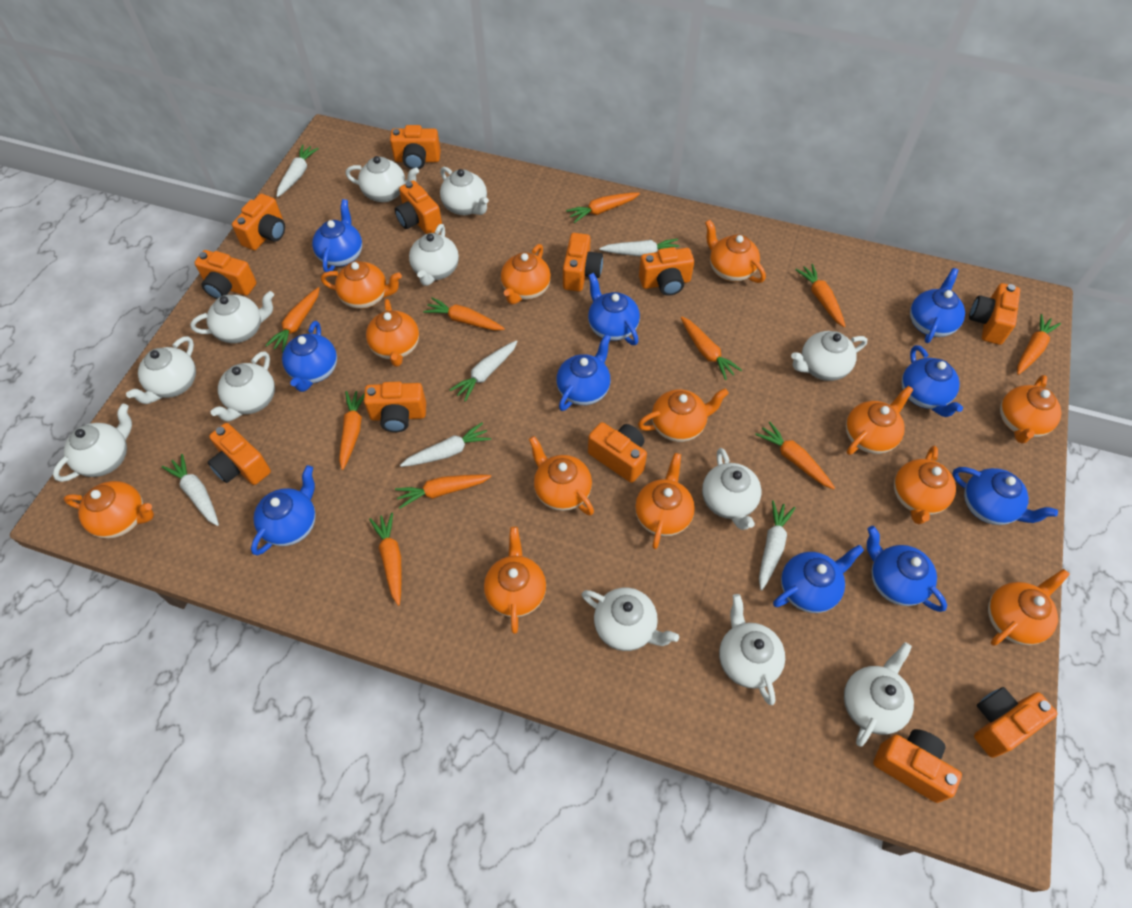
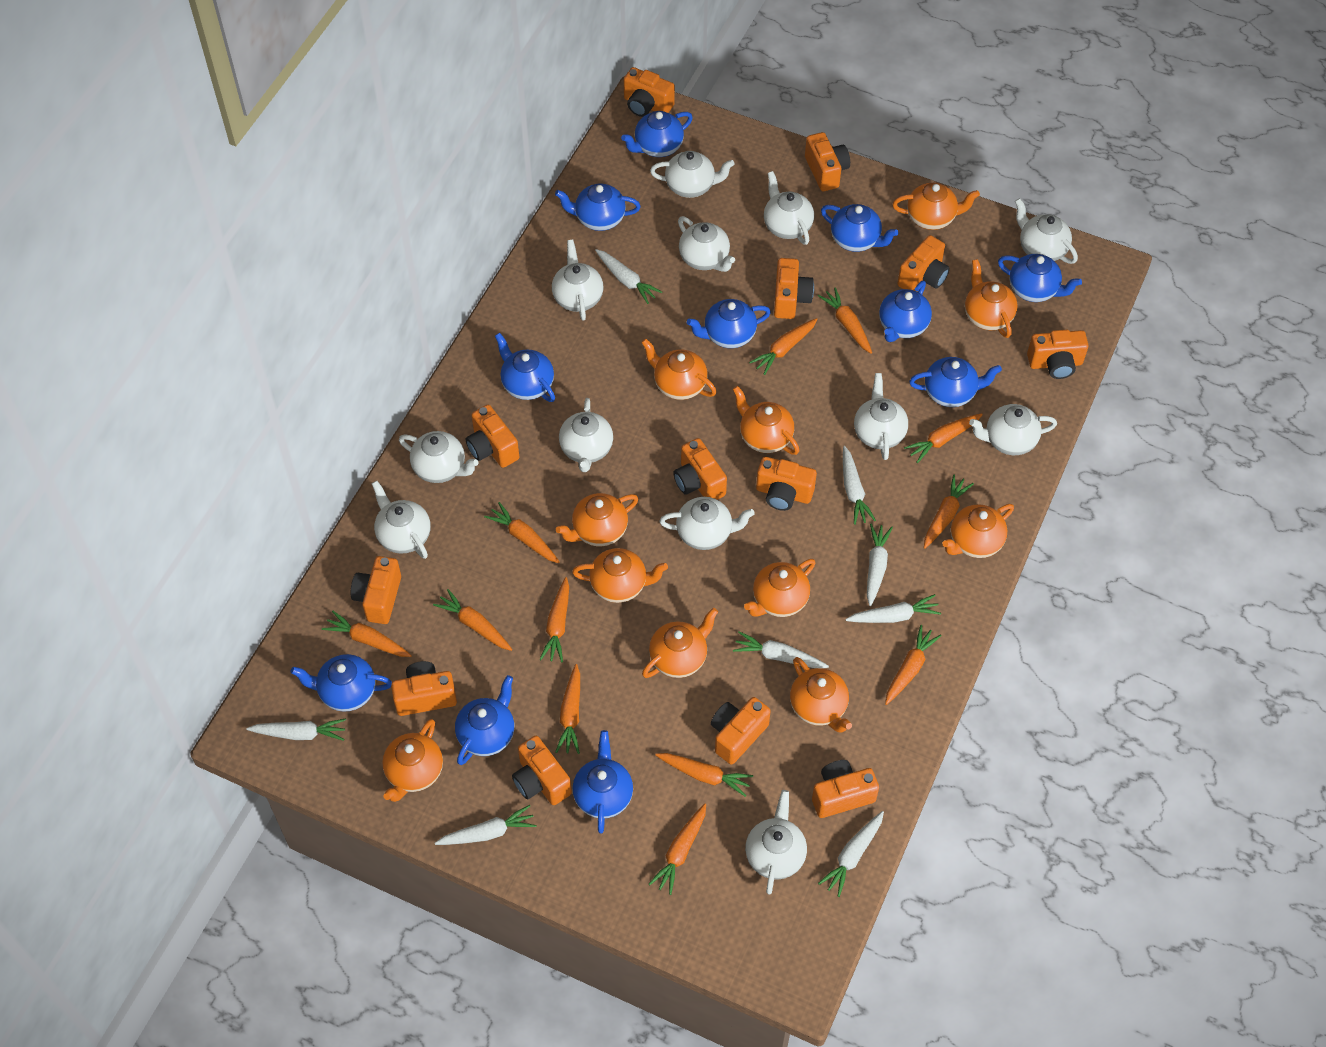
blue teapot: 10 -> 11
orange camera: 12 -> 13
orange carrot: 10 -> 12
orange teapot: 13 -> 11
white carrot: 6 -> 8

